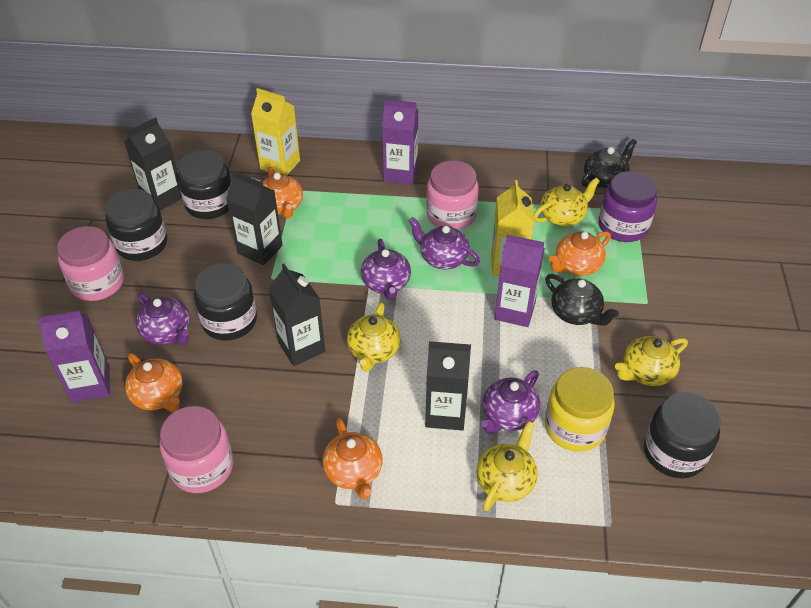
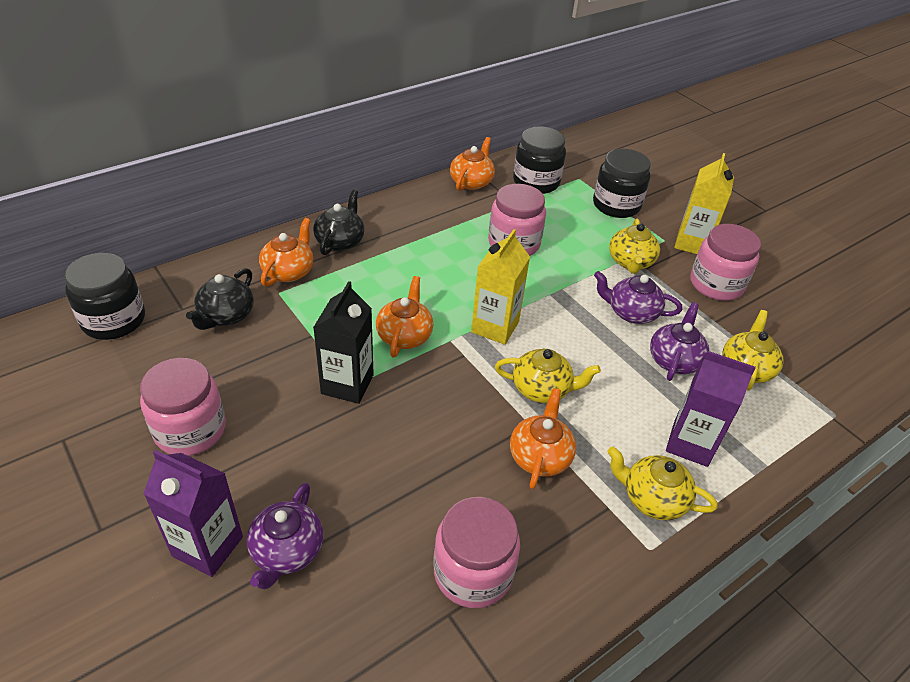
black carton: 4 -> 1
black jar: 4 -> 3
pink jar: 3 -> 4
purple carton: 3 -> 2
purple jar: 1 -> 0
purple teapot: 4 -> 3
yellow jar: 1 -> 0

